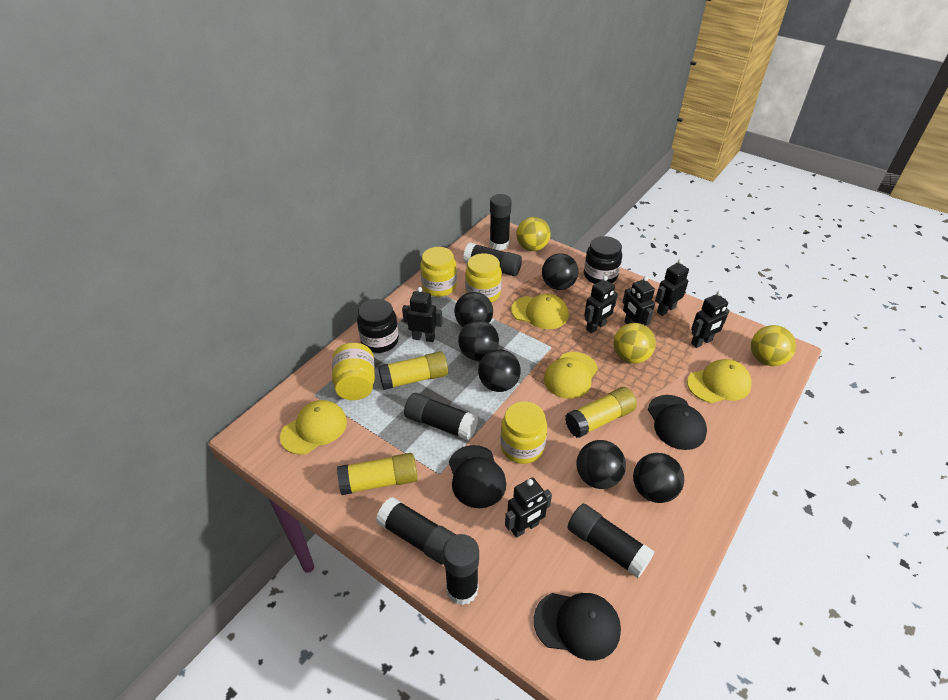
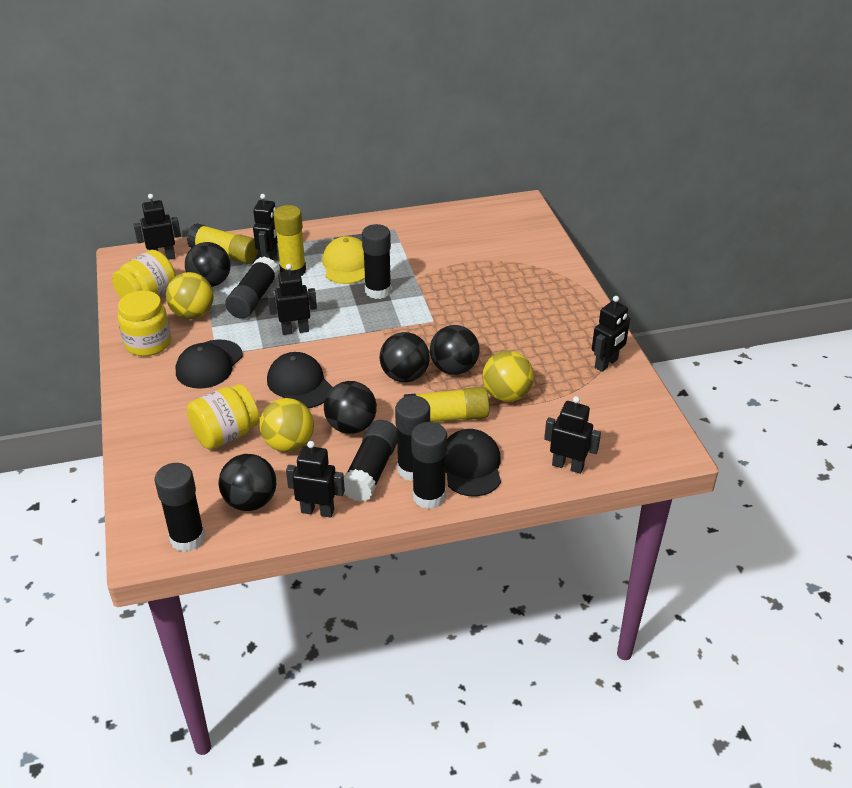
black ball: 6 -> 5
black jar: 2 -> 0
yellow cap: 4 -> 1
yellow jar: 4 -> 3

